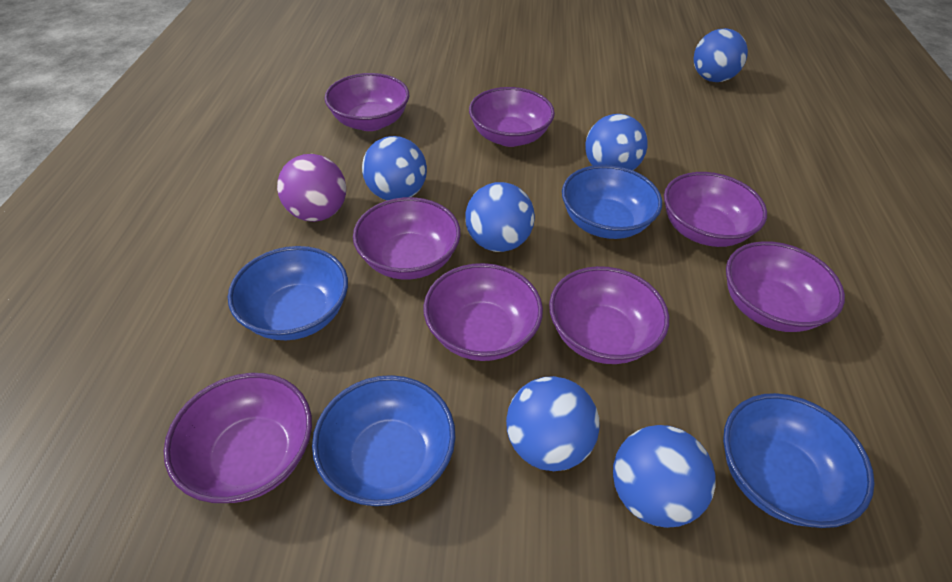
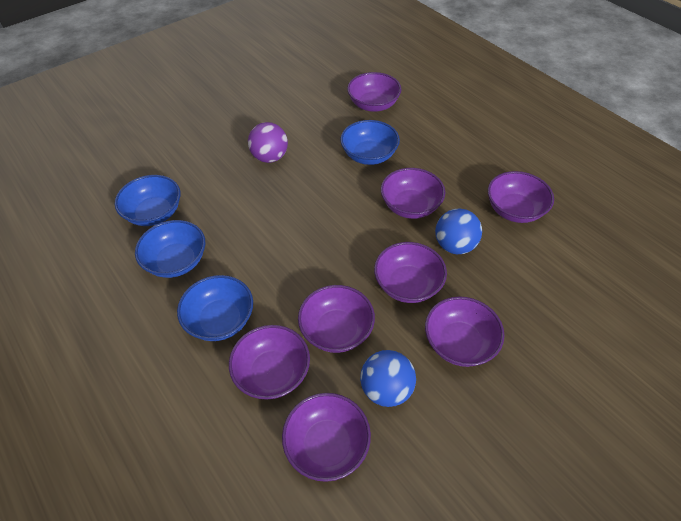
blue ball: 6 -> 2

